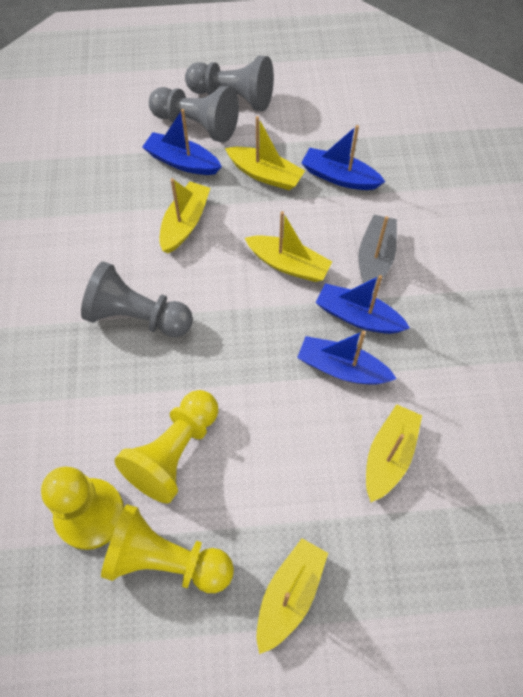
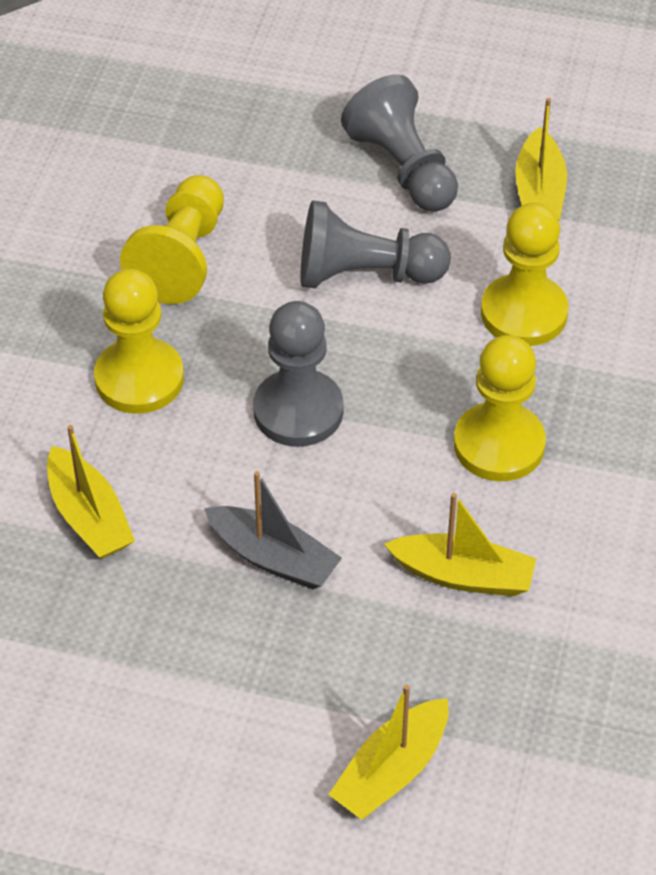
blue boat: 4 -> 0
yellow boat: 5 -> 4
yellow pawn: 3 -> 4

